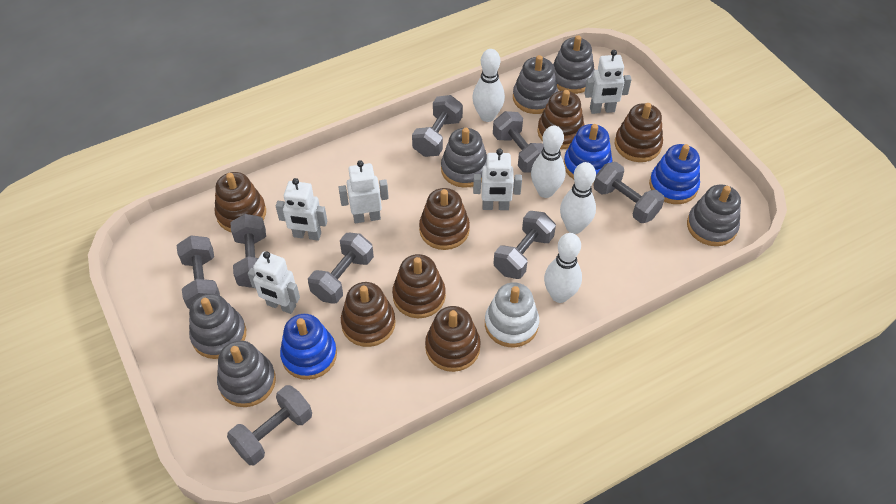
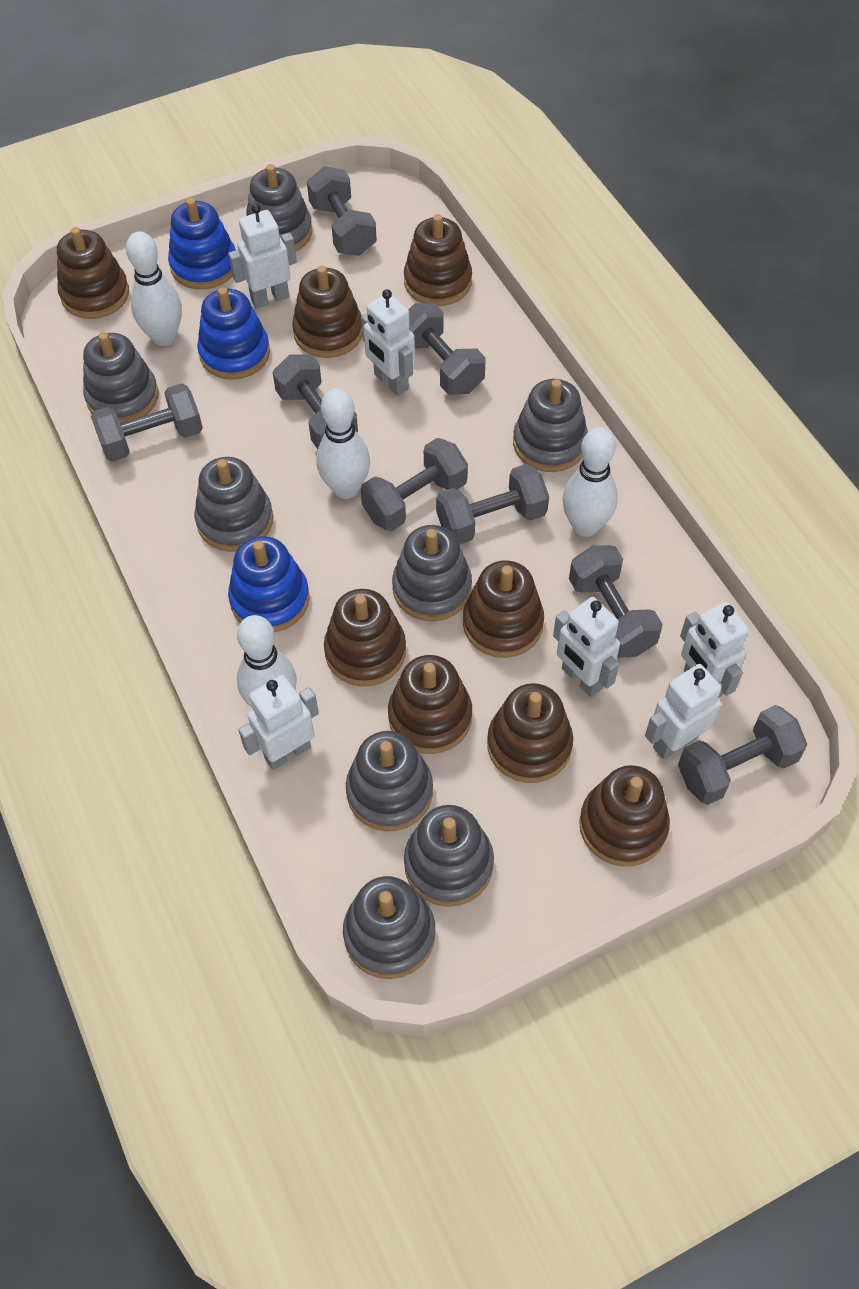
brown stacking toy: 7 -> 8
grey stacking toy: 6 -> 8
white robot: 5 -> 6
white stacking toy: 1 -> 0

